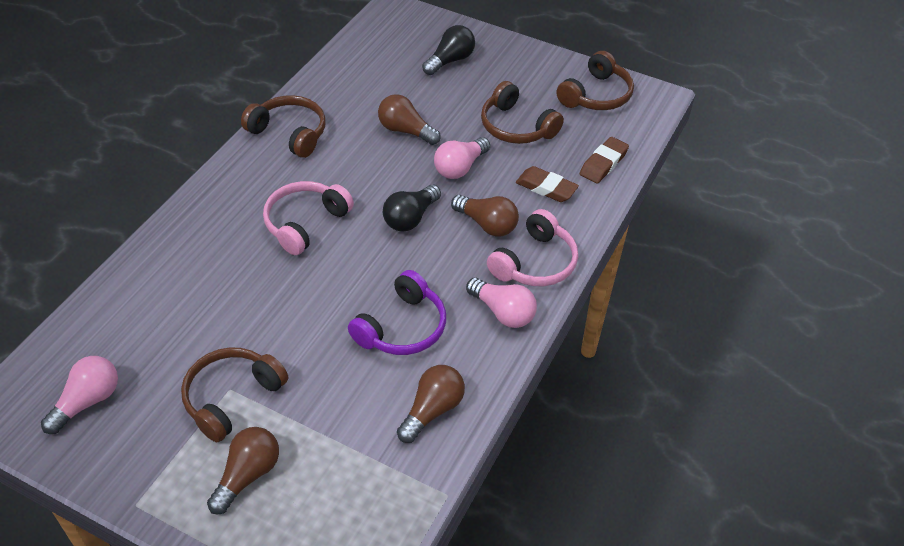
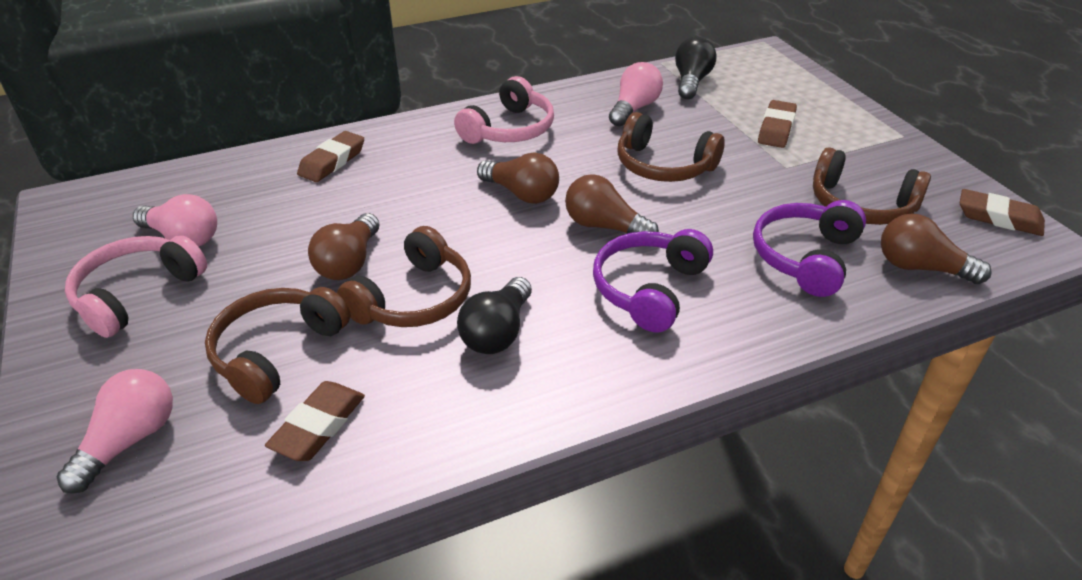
brown eraser: 2 -> 4
purple headphones: 1 -> 2

